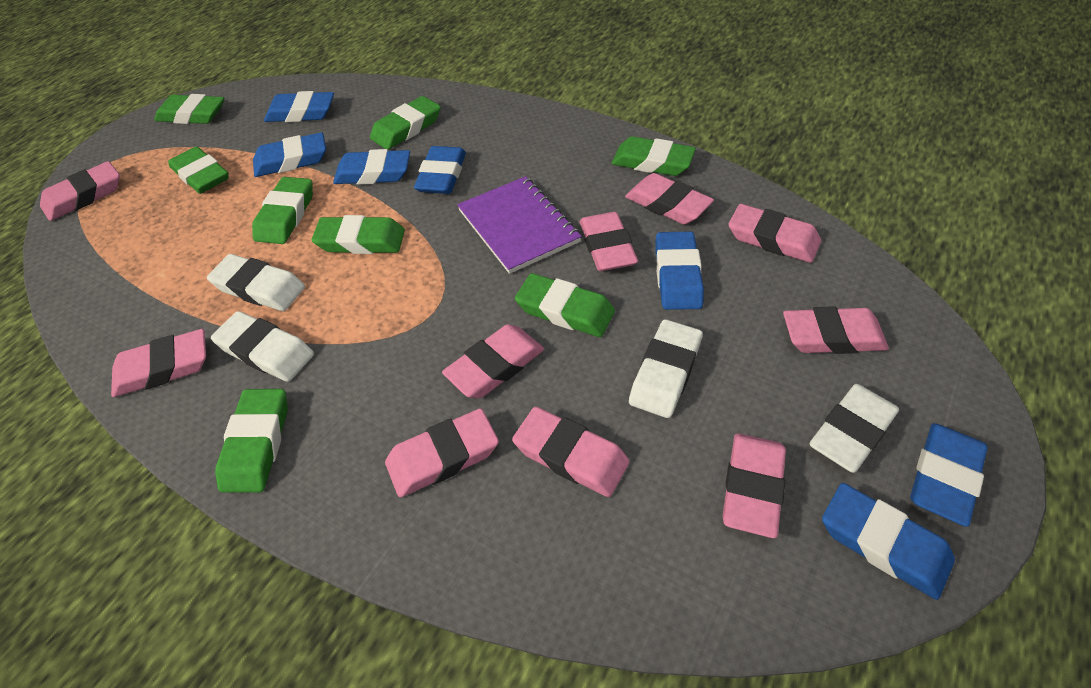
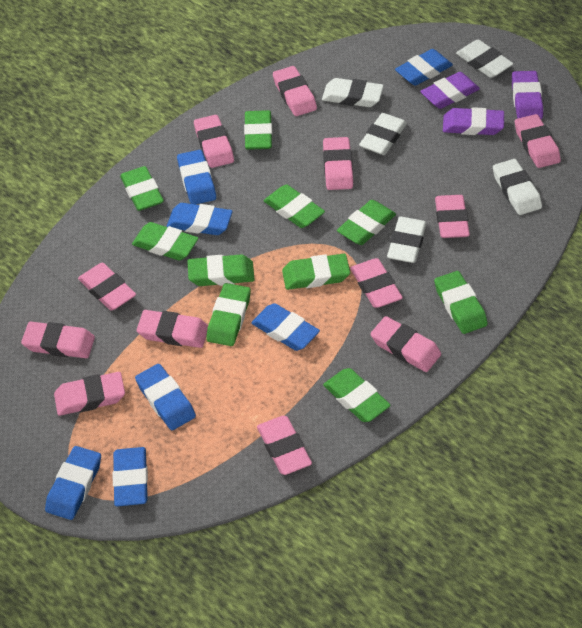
green eraser: 8 -> 10
pink eraser: 10 -> 12
purple eraser: 0 -> 3
purple notebook: 1 -> 0
white eraser: 4 -> 5

